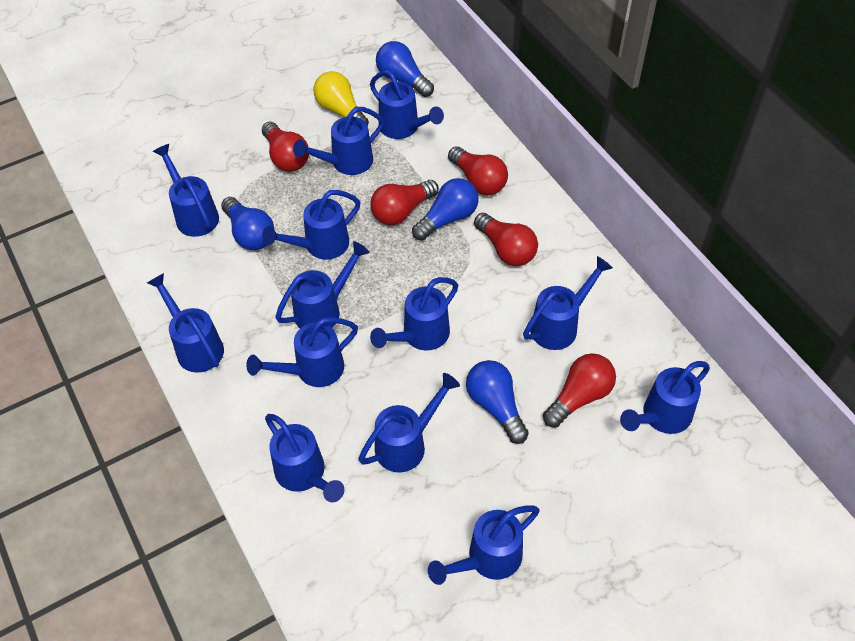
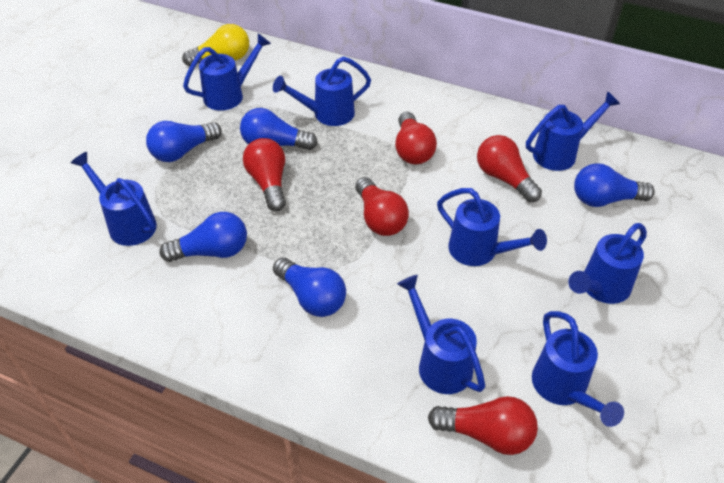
blue light bulb: 4 -> 5
blue watering can: 13 -> 8

